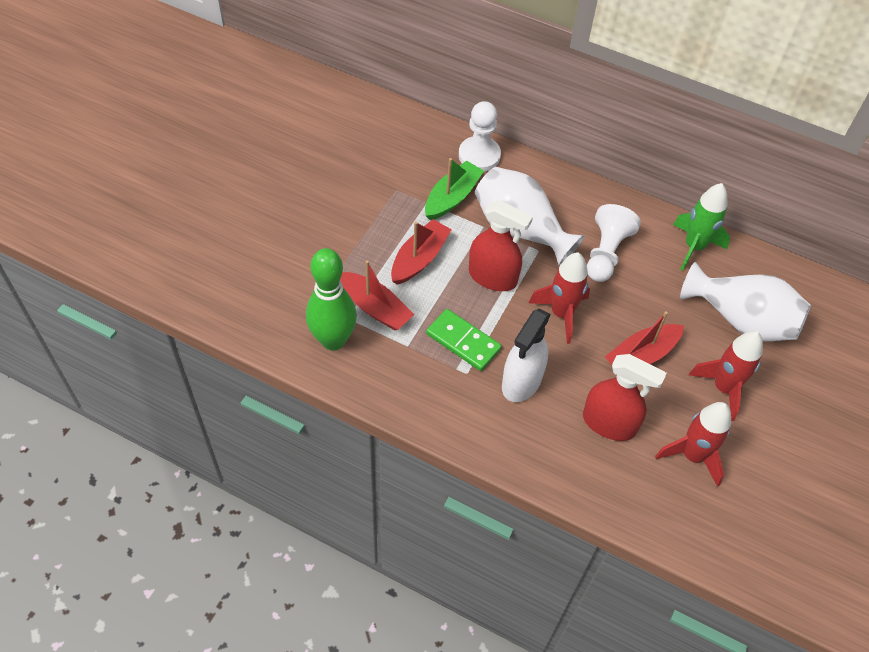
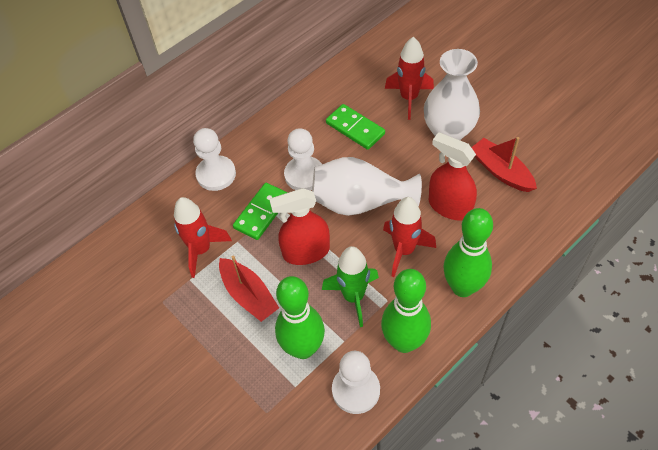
green boat: 1 -> 0
green bowling pin: 1 -> 3
green domino: 1 -> 2
red boat: 3 -> 2
white pawn: 2 -> 3
white spray bottle: 1 -> 0

